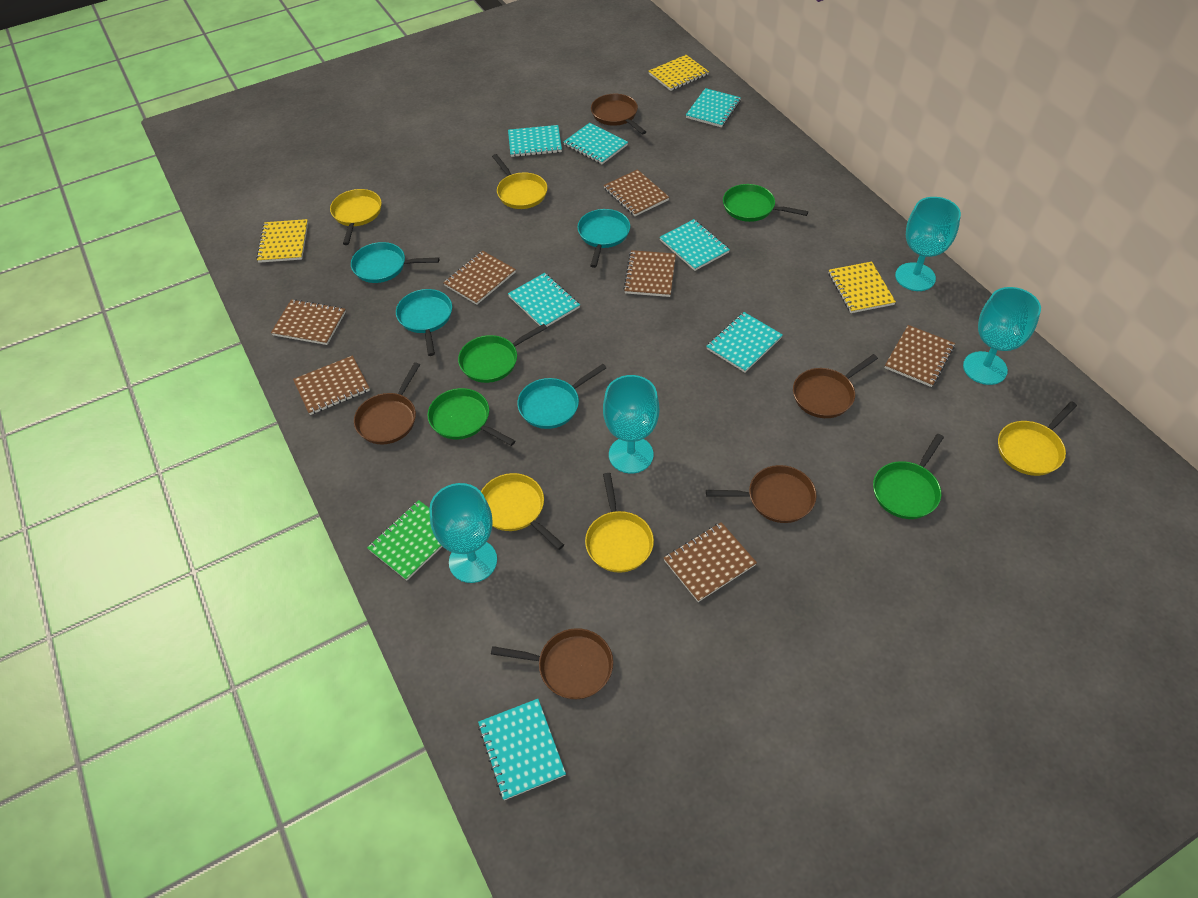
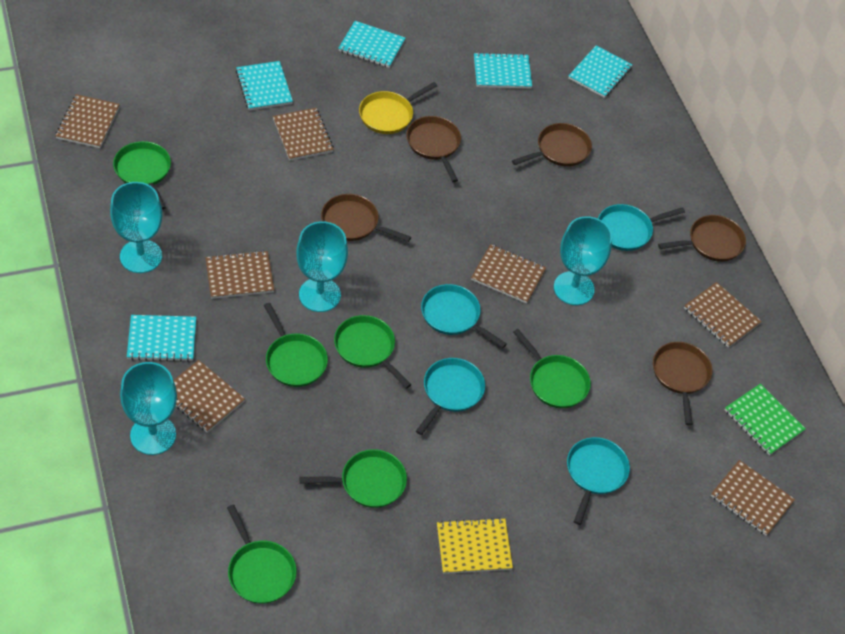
green pan: 4 -> 6
turquoise notebook: 7 -> 5
yellow notebook: 3 -> 1
yellow pan: 5 -> 1

